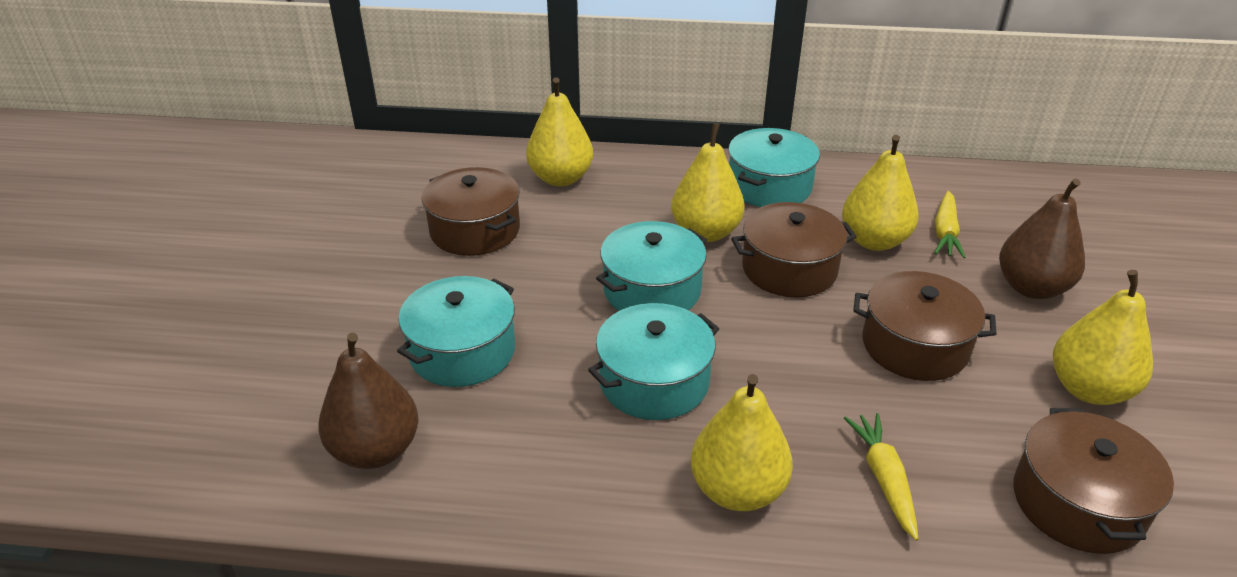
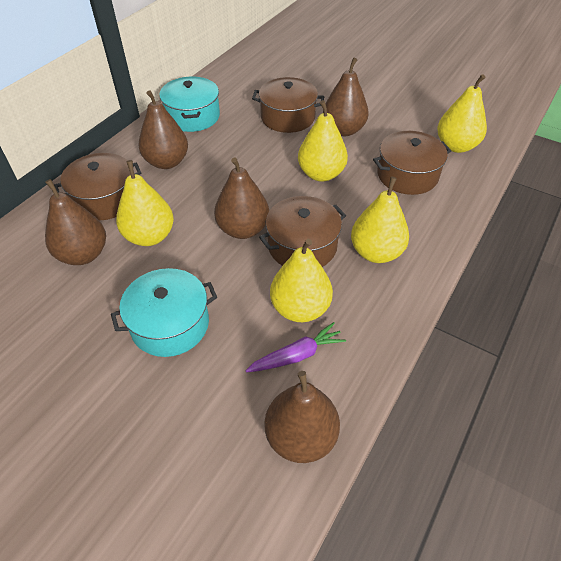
brown pear: 2 -> 5
purple carrot: 0 -> 1
turquoise pot: 4 -> 2
yellow carrot: 2 -> 0

